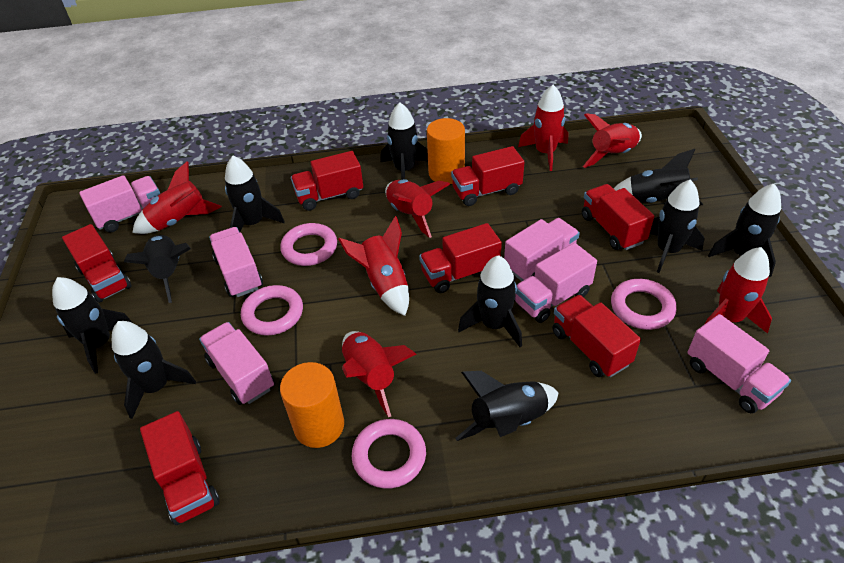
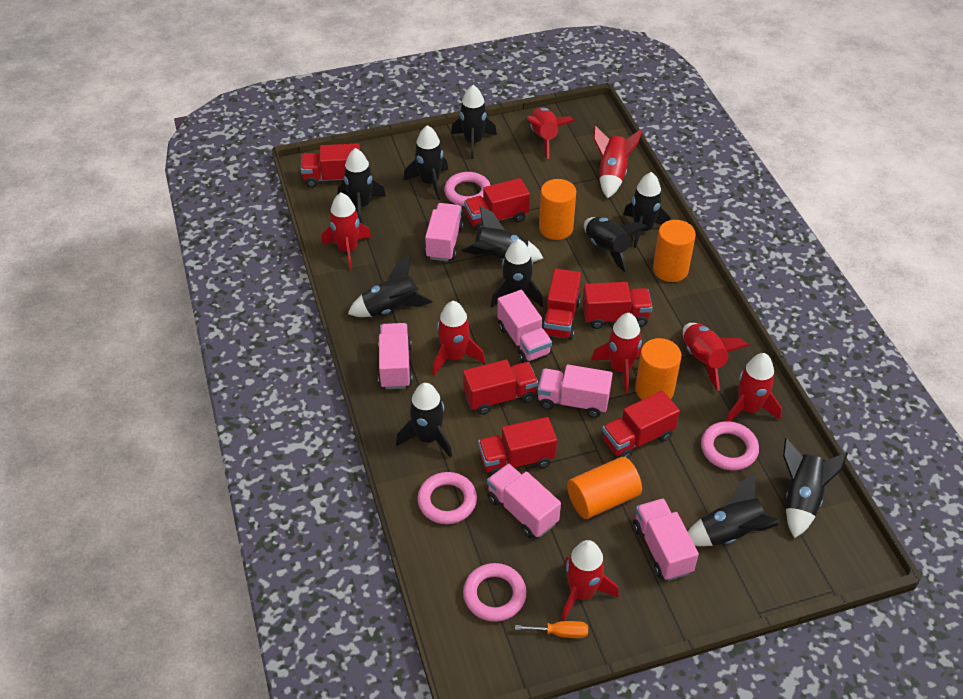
black rocket: 10 -> 11
orange cylinder: 2 -> 4
orange screwdriver: 0 -> 1
red rocket: 7 -> 8

